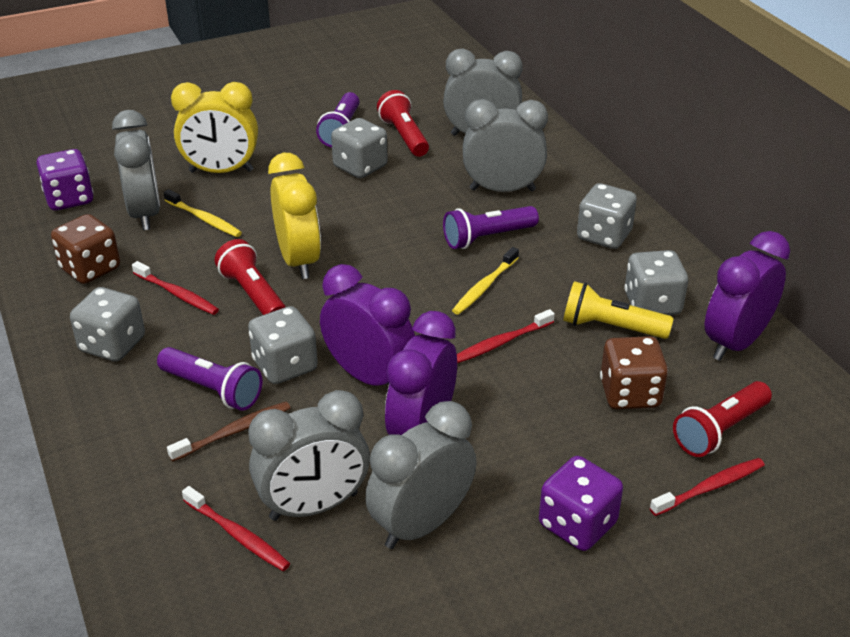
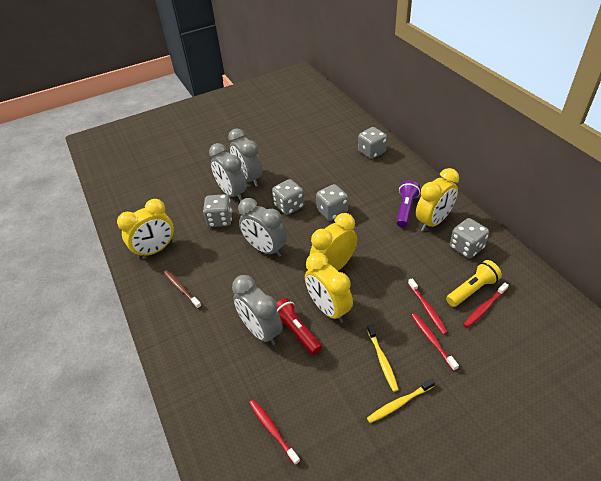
brown dice: 2 -> 0
grey clock: 5 -> 4
purple clock: 3 -> 0
purple dice: 2 -> 0
purple flashlight: 3 -> 1
red flashlight: 3 -> 1
yellow clock: 2 -> 4

